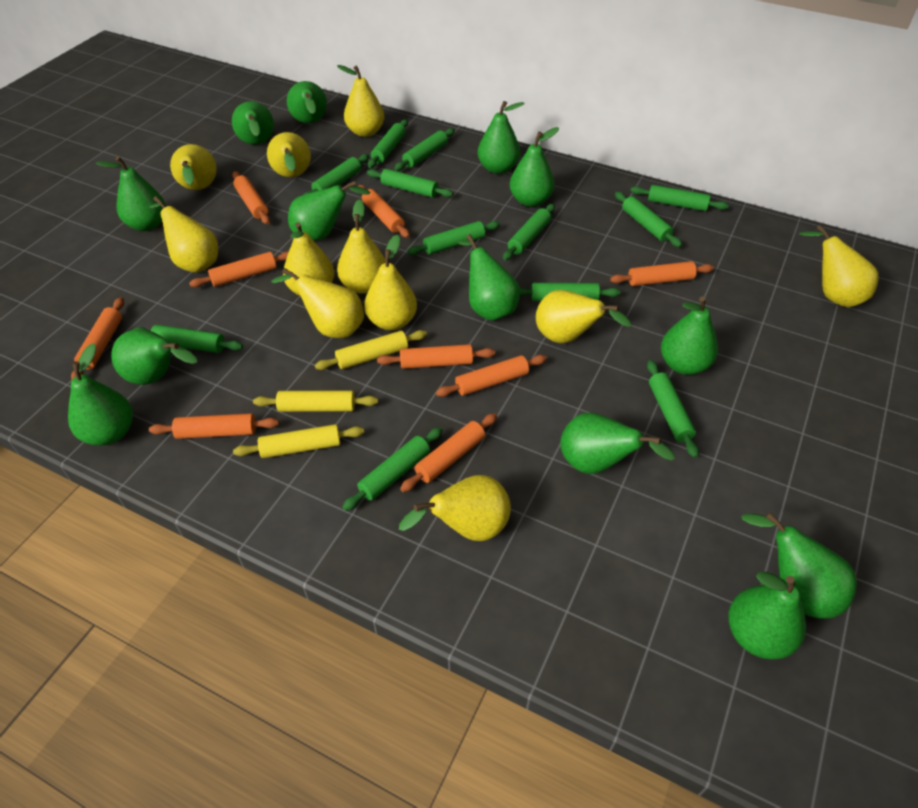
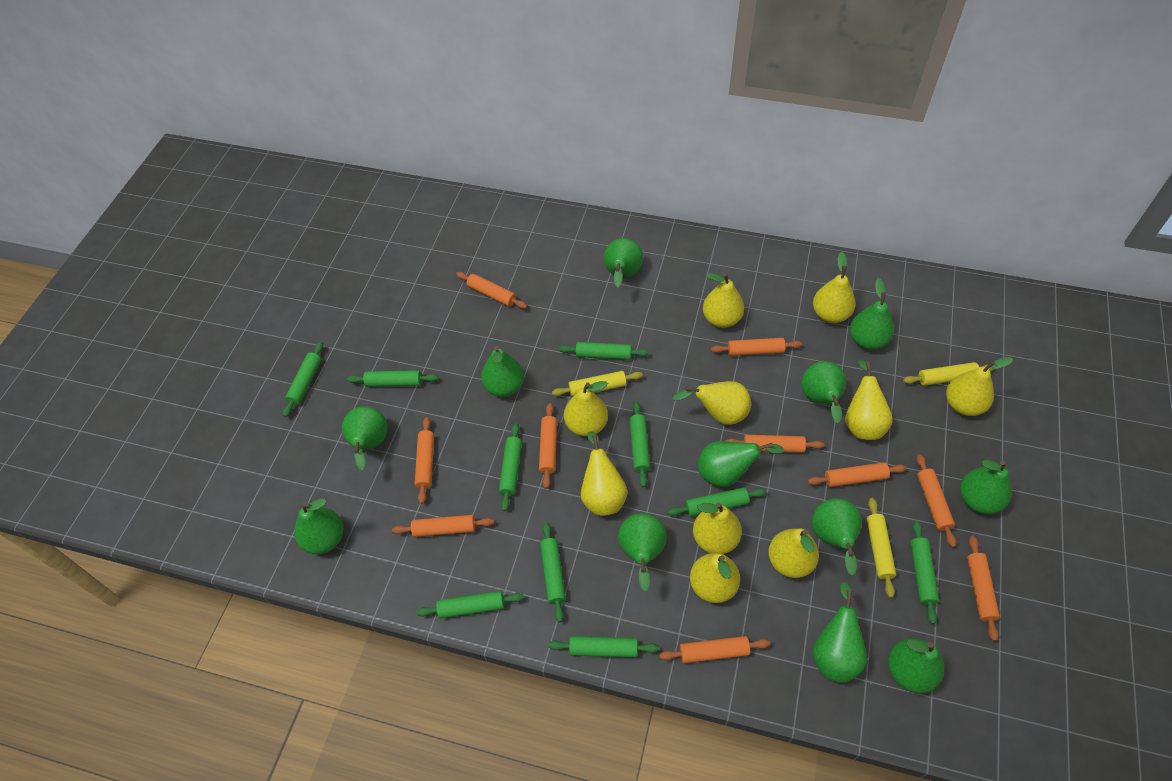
green pear: 13 -> 12
green rolling pin: 12 -> 10
orange rolling pin: 9 -> 10
yellow pear: 11 -> 10

